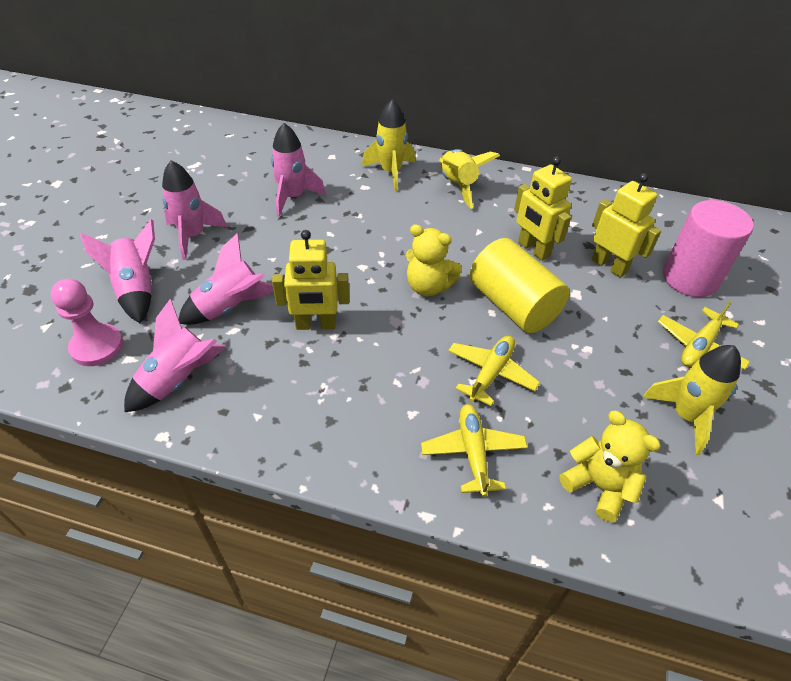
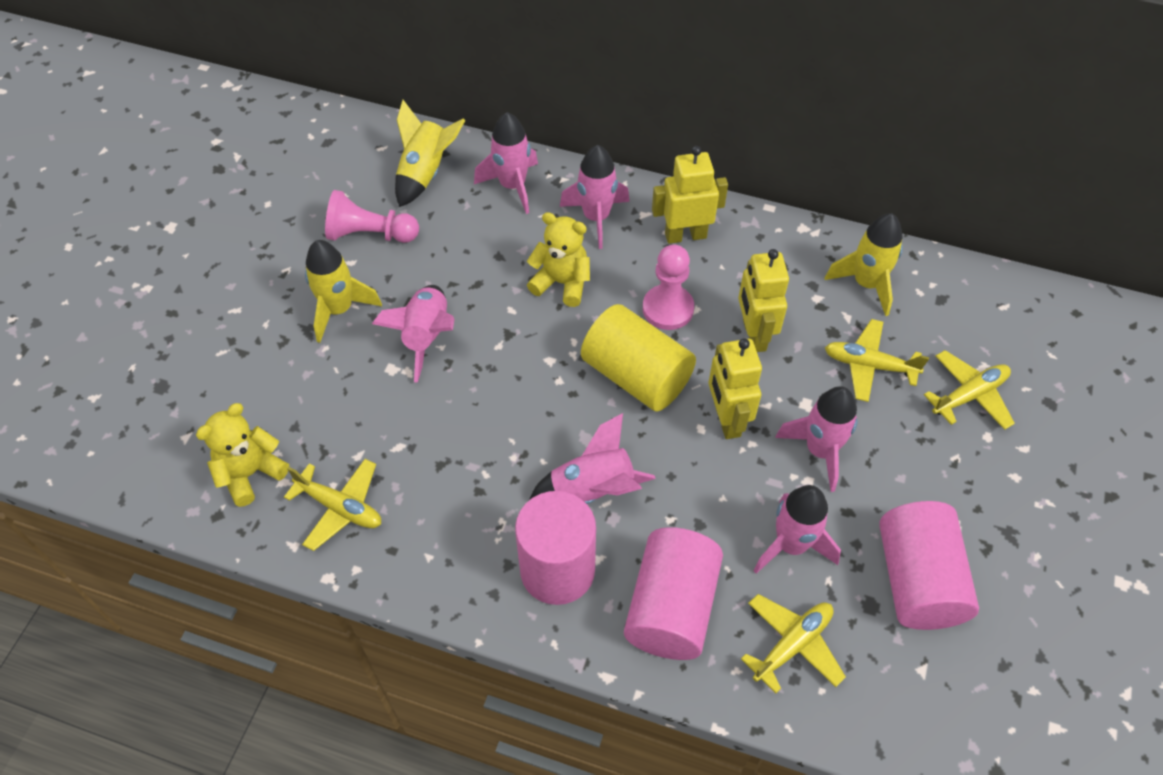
pink cylinder: 1 -> 3
pink pawn: 1 -> 2
pink rocket: 5 -> 6
yellow plane: 3 -> 4

